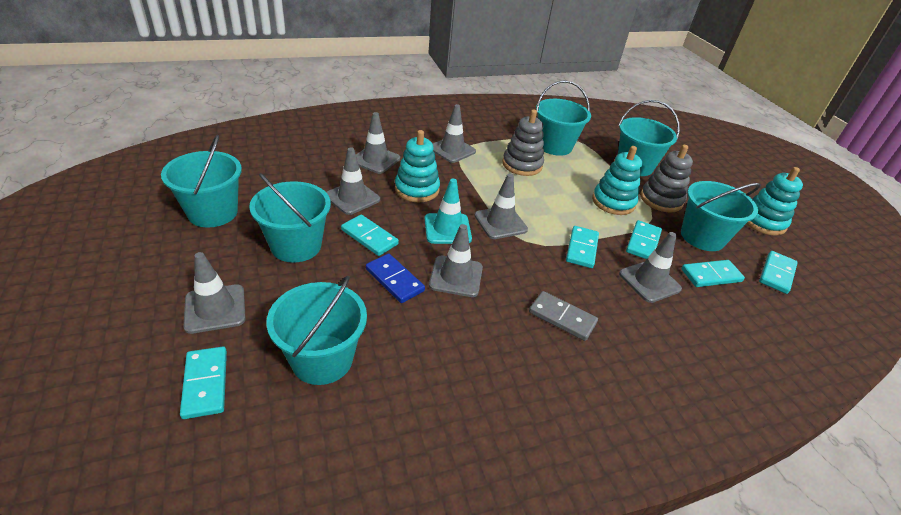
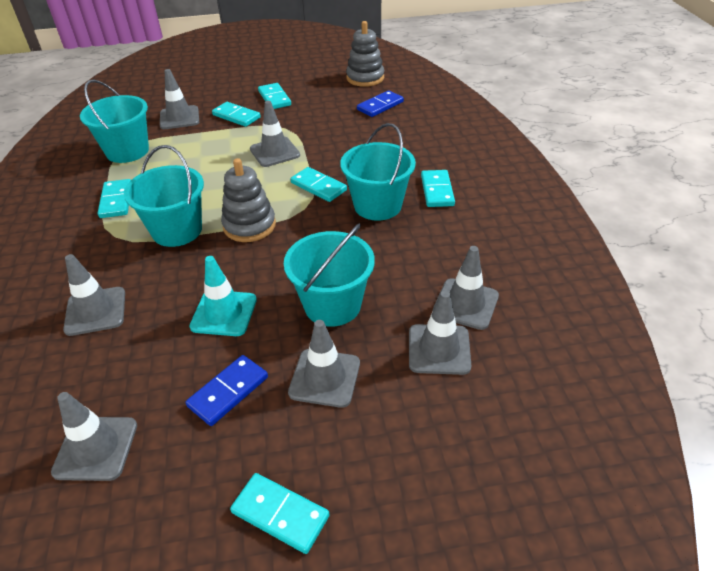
blue domino: 1 -> 2
grey domino: 1 -> 0
turquoise bucket: 6 -> 4
turquoise stacking toy: 3 -> 0

